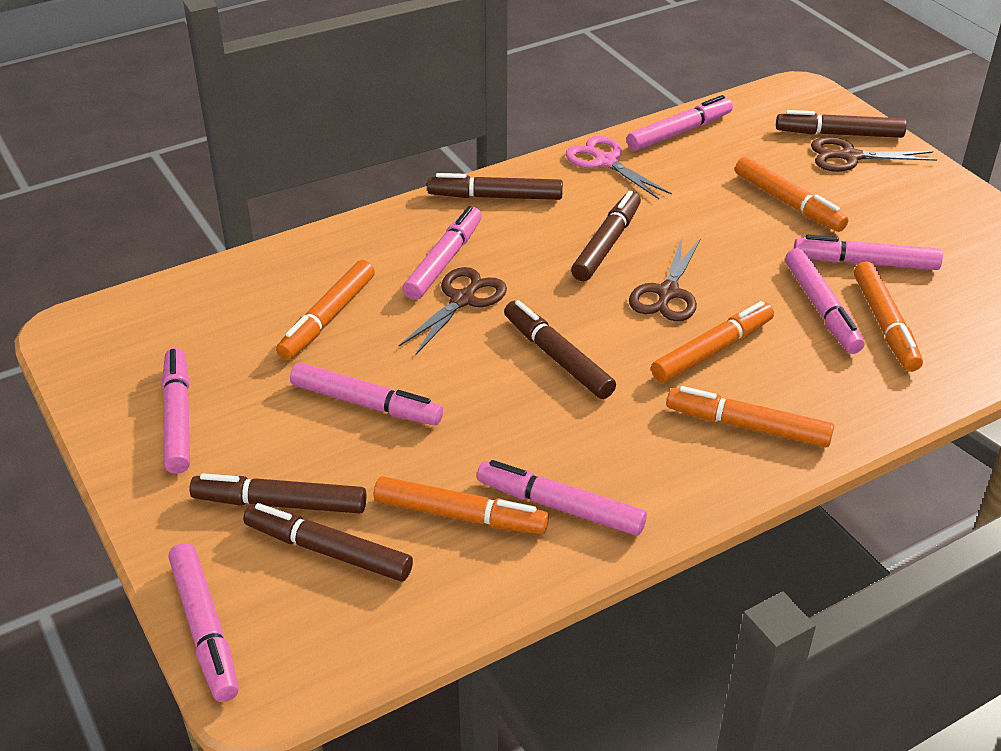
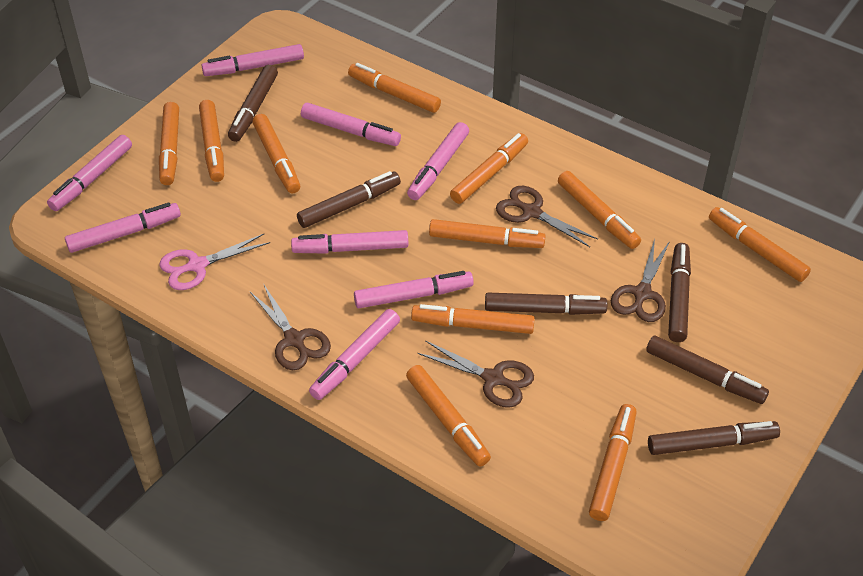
brown scissors: 3 -> 4
orange marker: 6 -> 11

